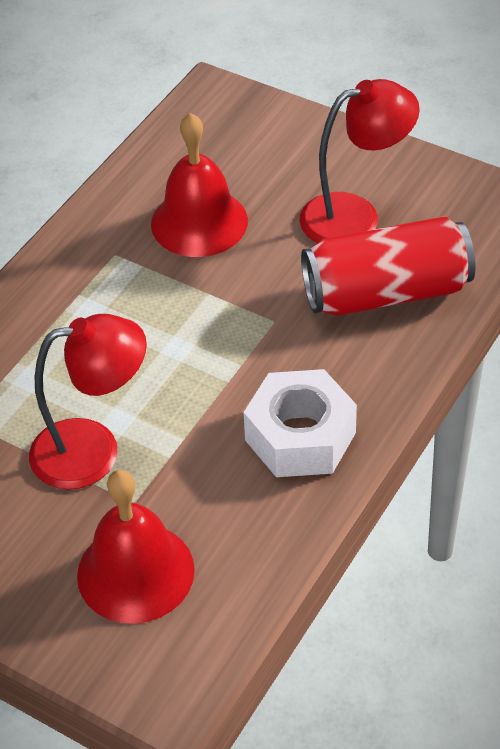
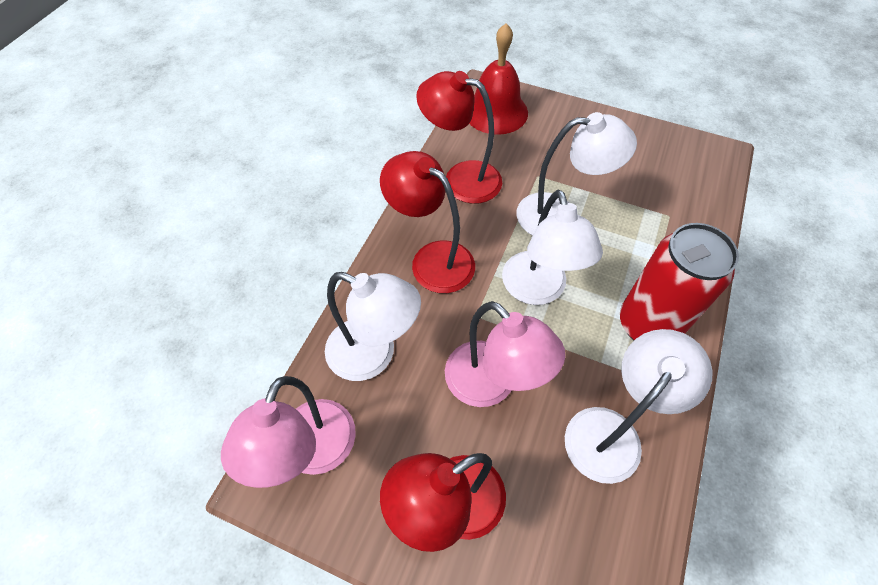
pink lamp: 0 -> 2
red bell: 2 -> 1
red lamp: 2 -> 3
white lamp: 0 -> 4
white nut: 1 -> 0

